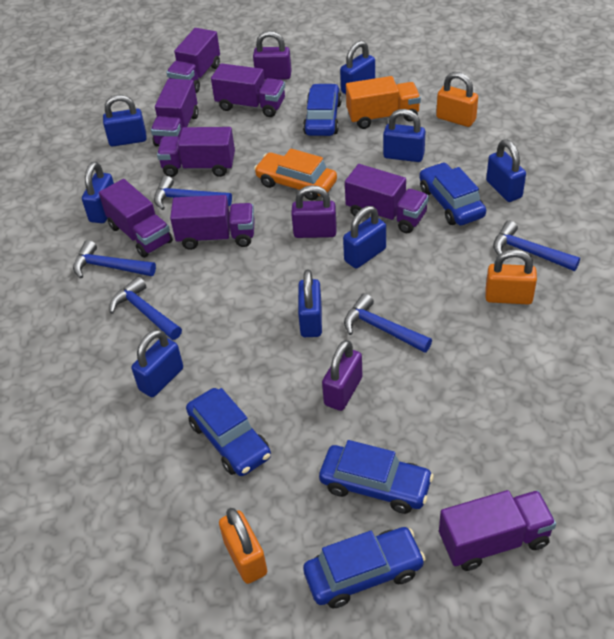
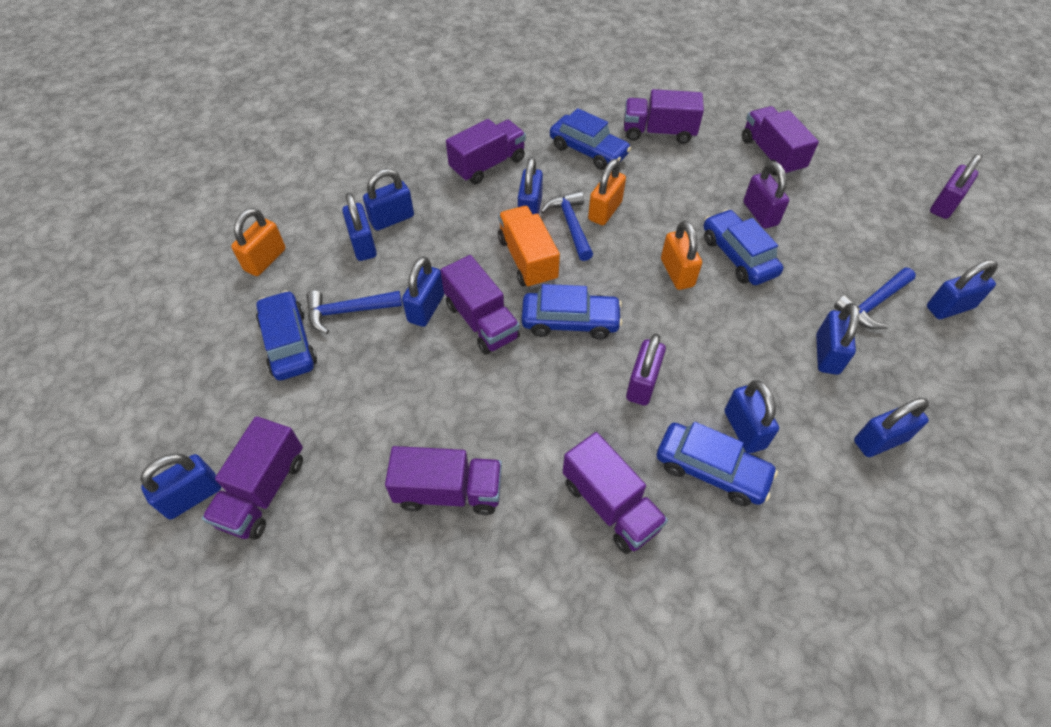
blue hammer: 5 -> 3
blue padlock: 8 -> 9
orange car: 1 -> 0
purple truck: 8 -> 7

